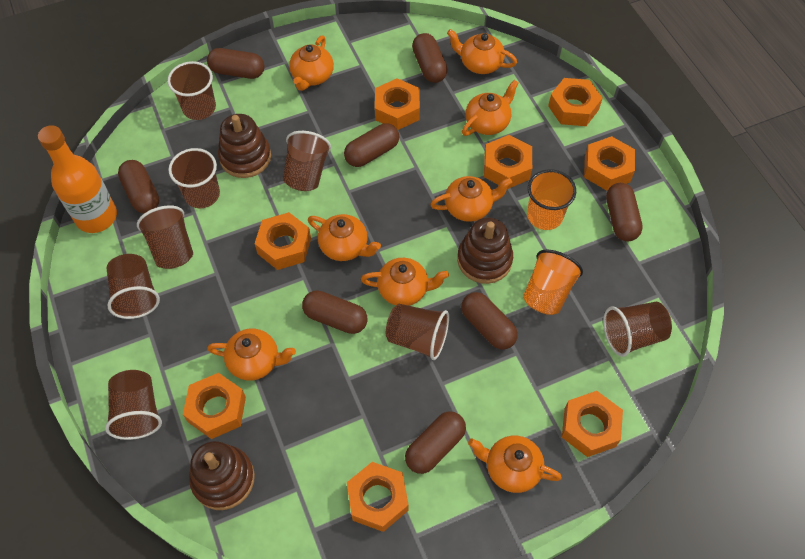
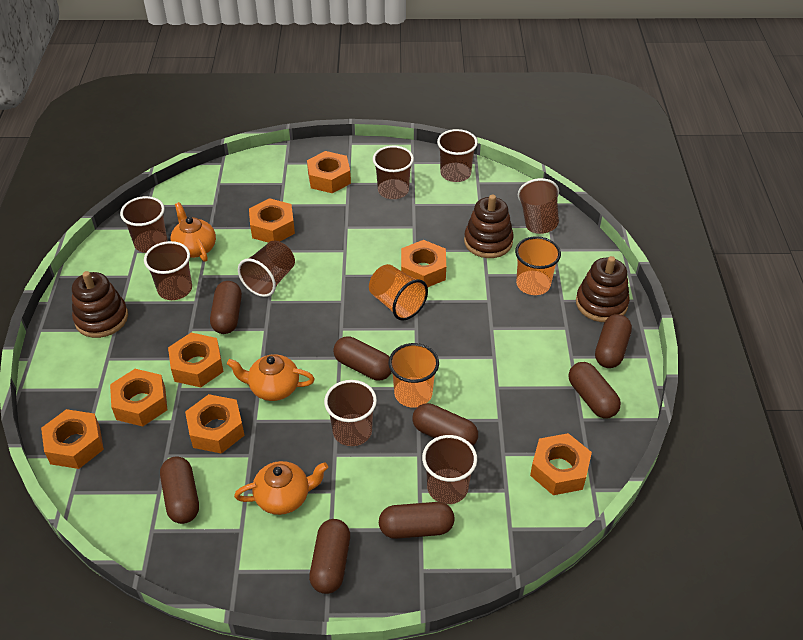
orange bottle: 1 -> 0
orange cup: 2 -> 3
orange teapot: 8 -> 3

